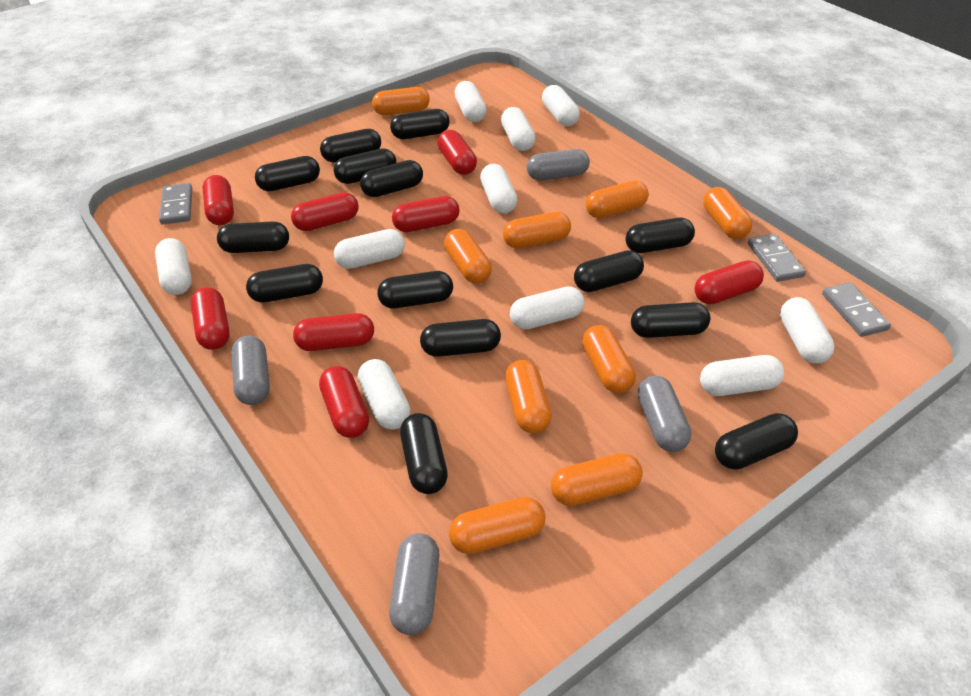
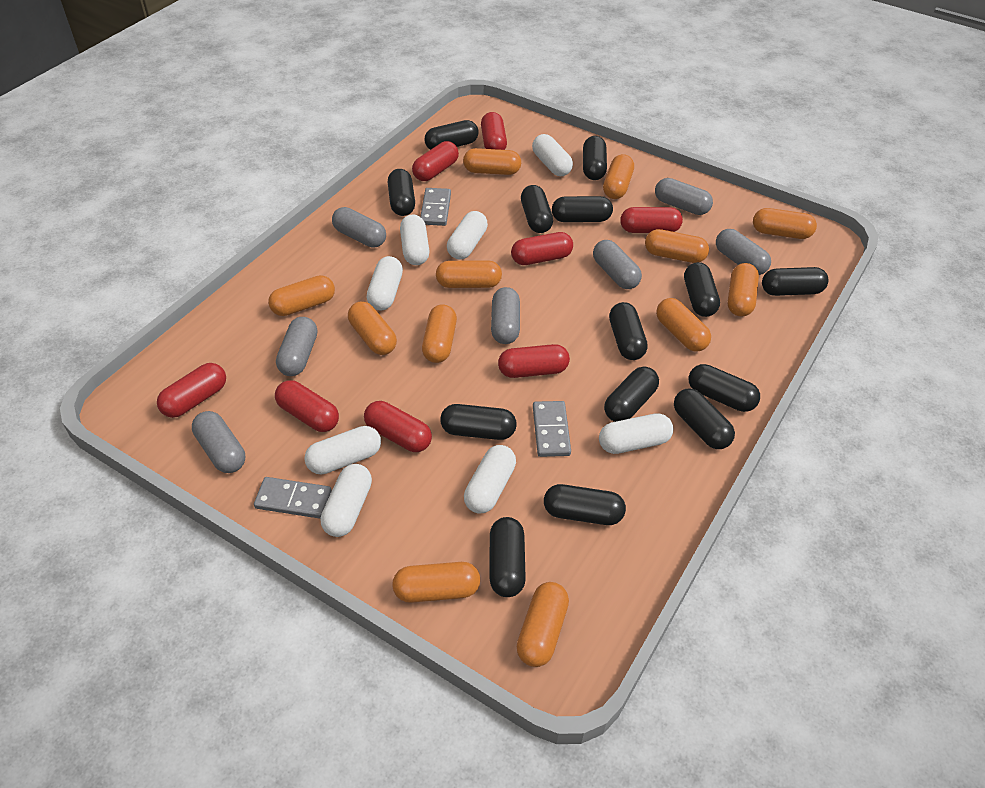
grey capsule: 4 -> 7
orange capsule: 9 -> 12
white capsule: 10 -> 8

